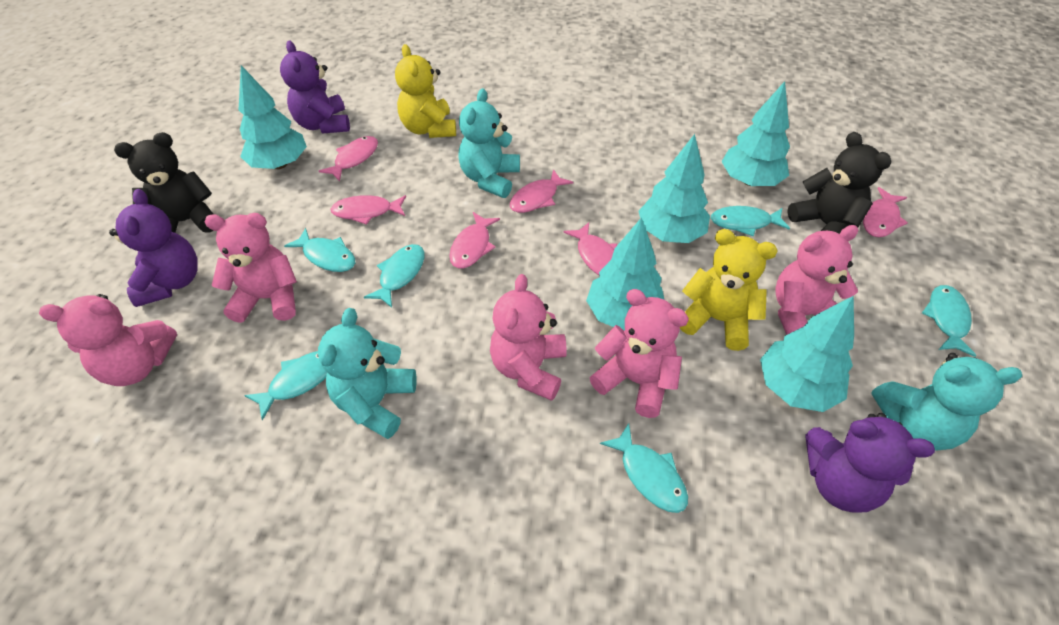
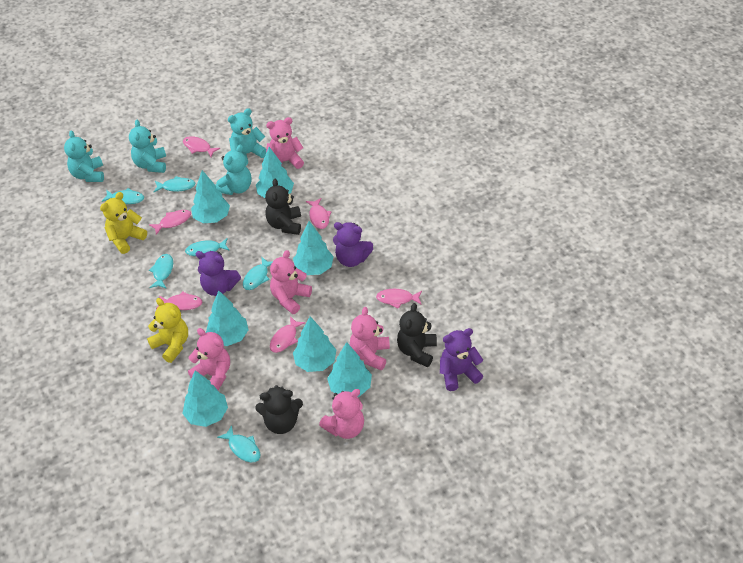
black teddy bear: 2 -> 3
turquoise teddy bear: 3 -> 4
turquoise tree: 5 -> 7

